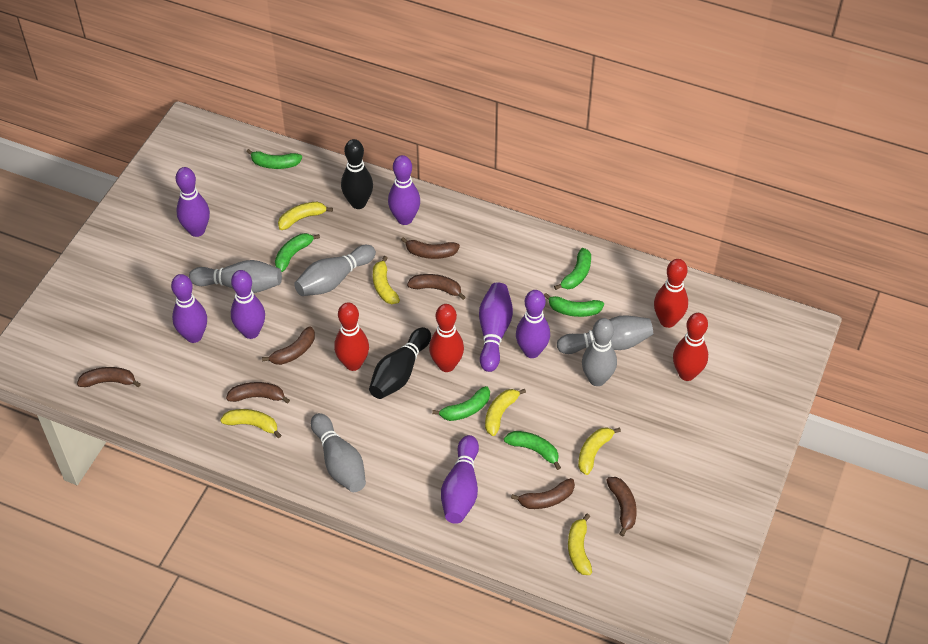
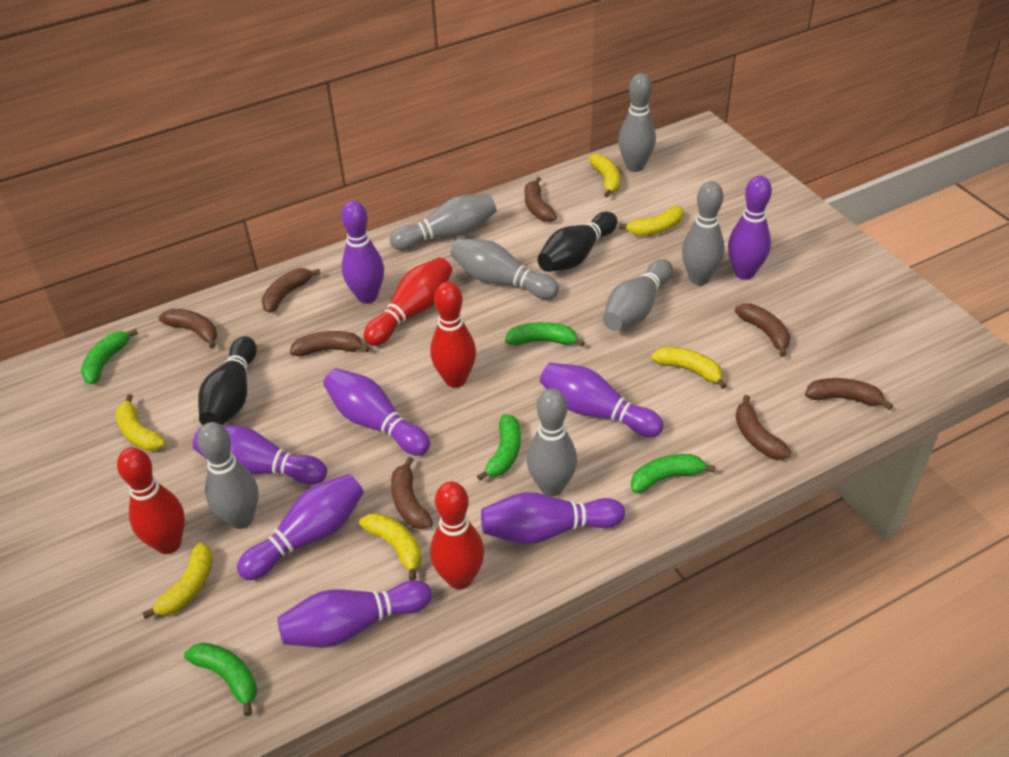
brown banana: 7 -> 8
green banana: 6 -> 5
grey bowling pin: 5 -> 7
purple bowling pin: 7 -> 8

